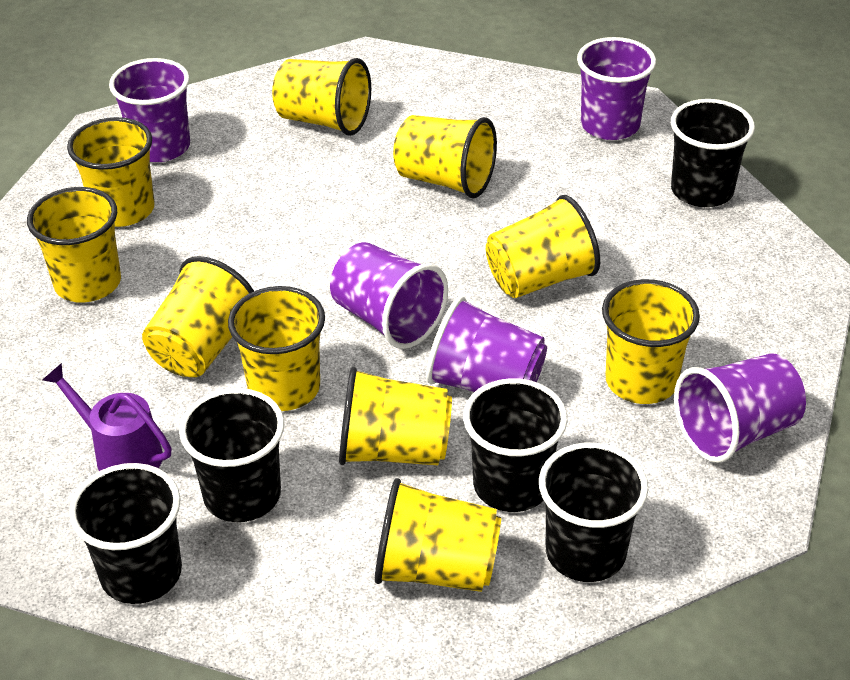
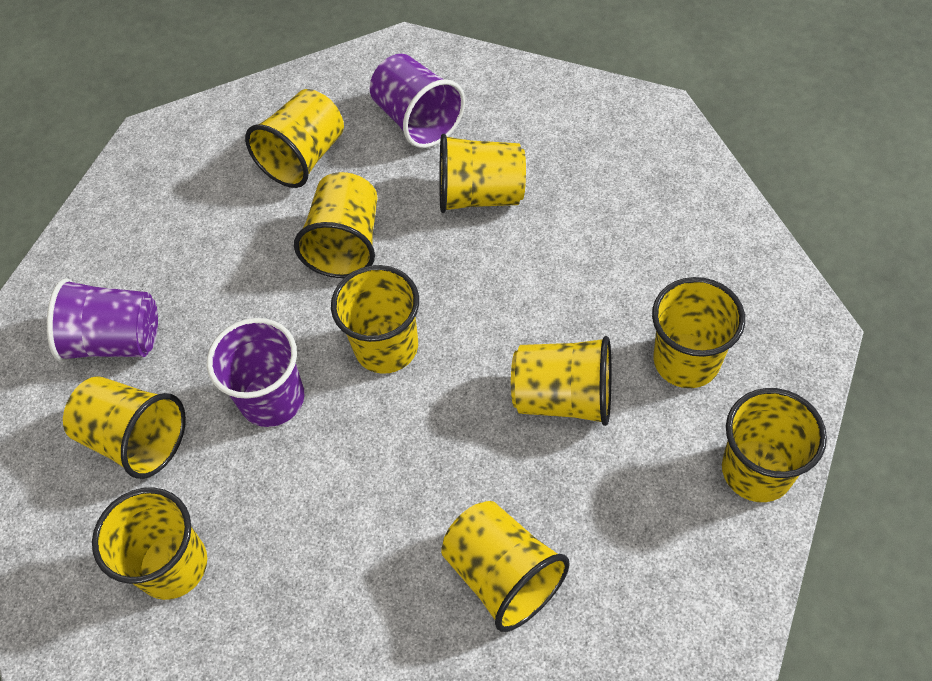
black cup: 5 -> 0
purple cup: 5 -> 3
purple watering can: 1 -> 0

